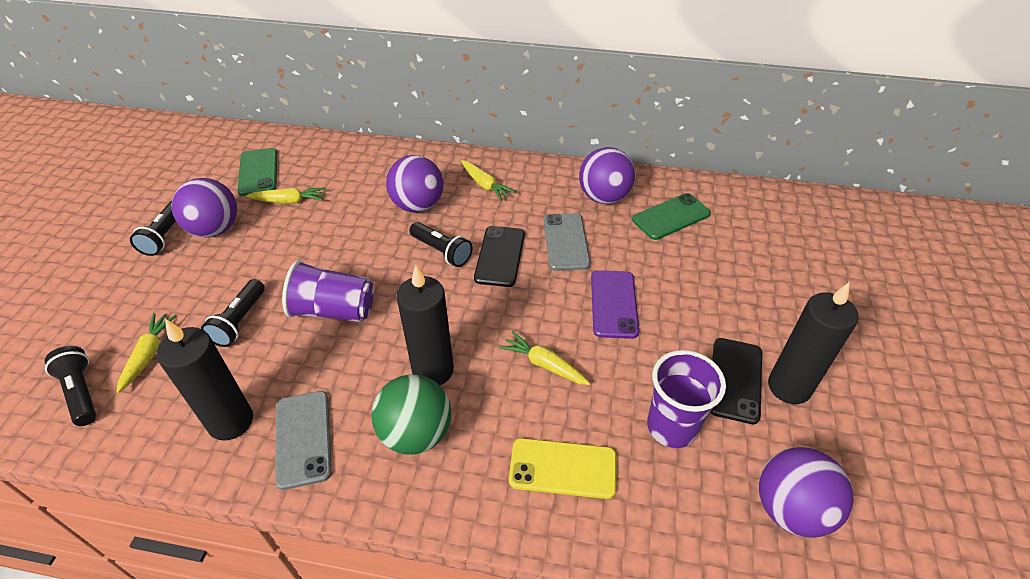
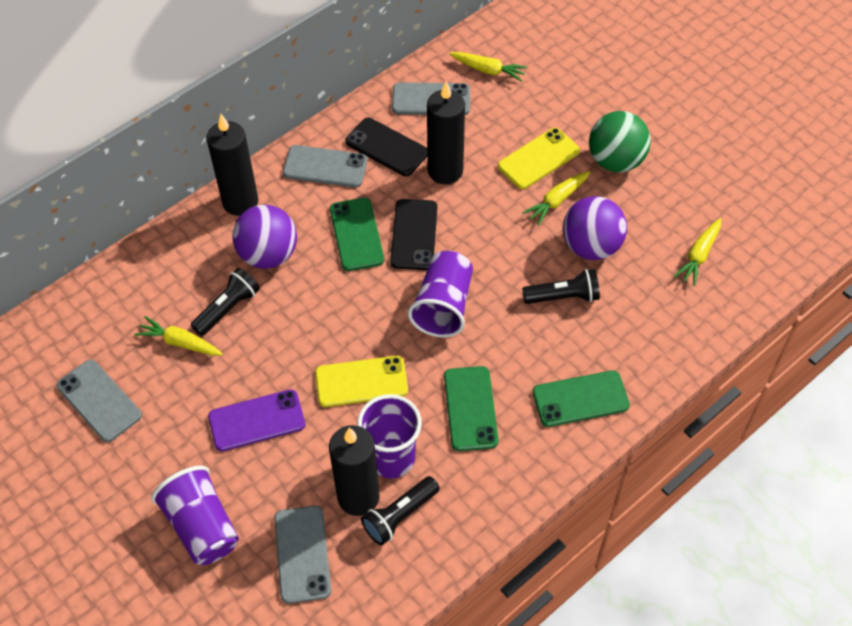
black flashlight: 4 -> 3
green phone: 2 -> 3
grey phone: 2 -> 4
purple ball: 4 -> 2
purple cup: 2 -> 3
yellow phone: 1 -> 2

